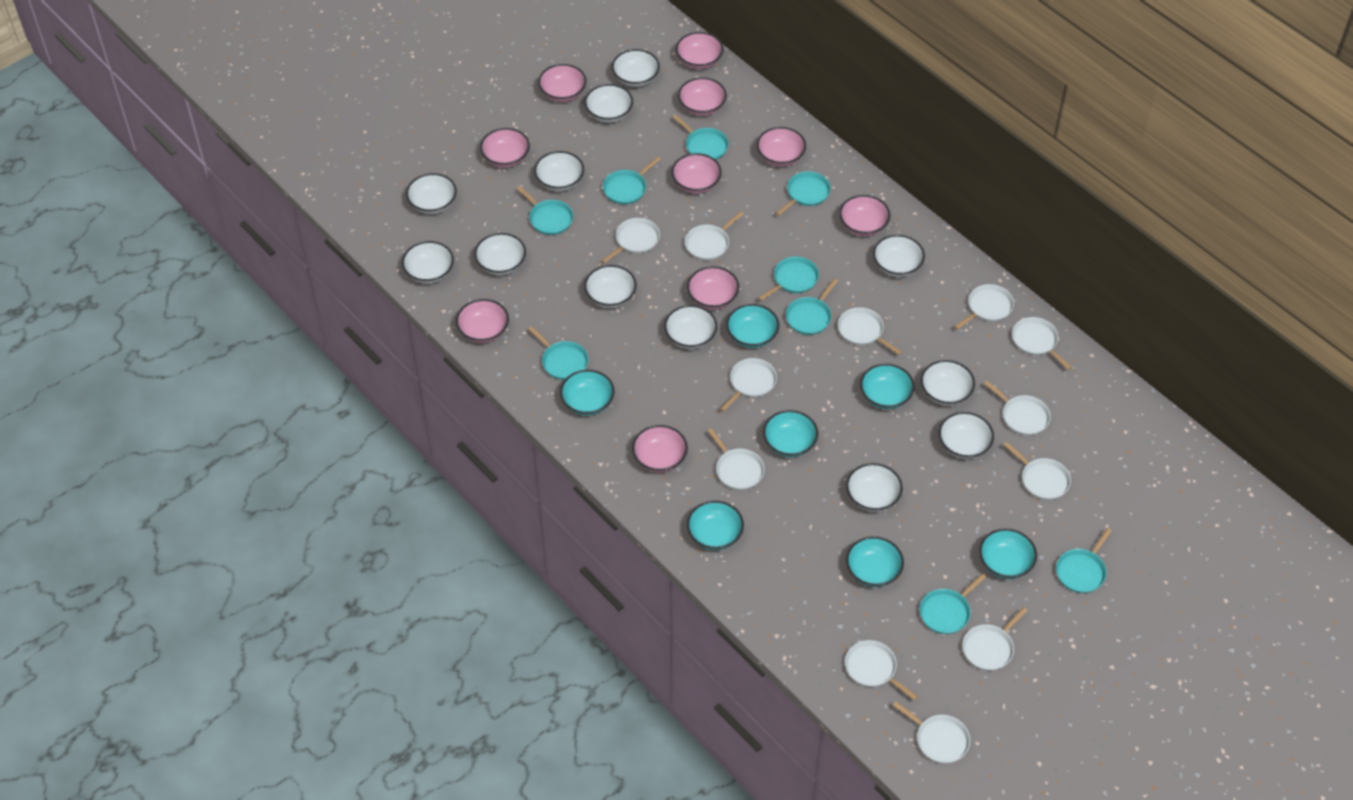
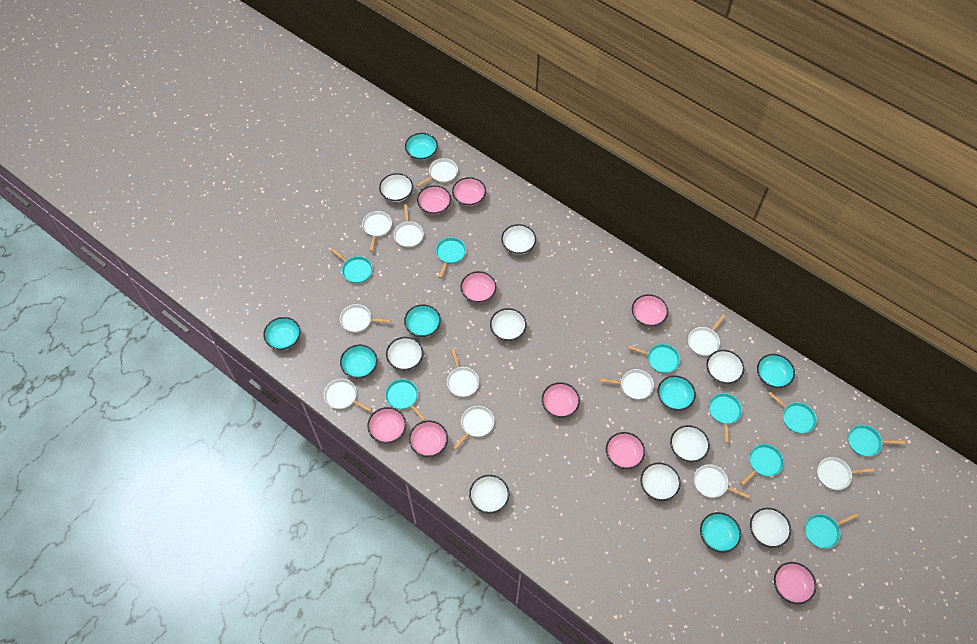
pink bowl: 10 -> 9
white bowl: 12 -> 9
white pan: 12 -> 11

